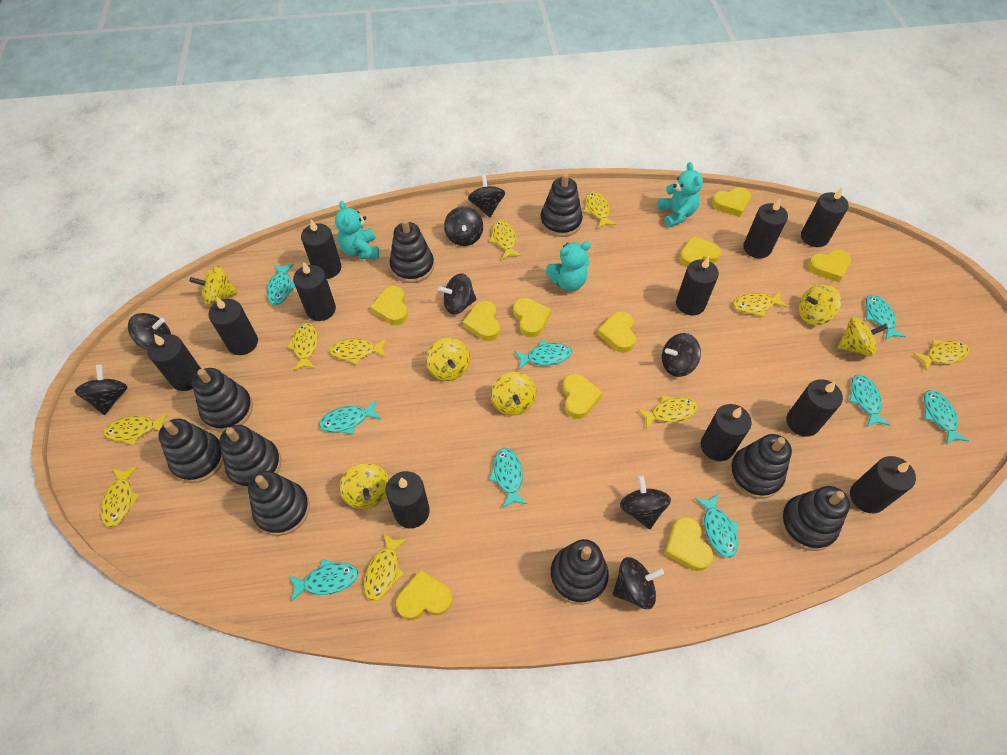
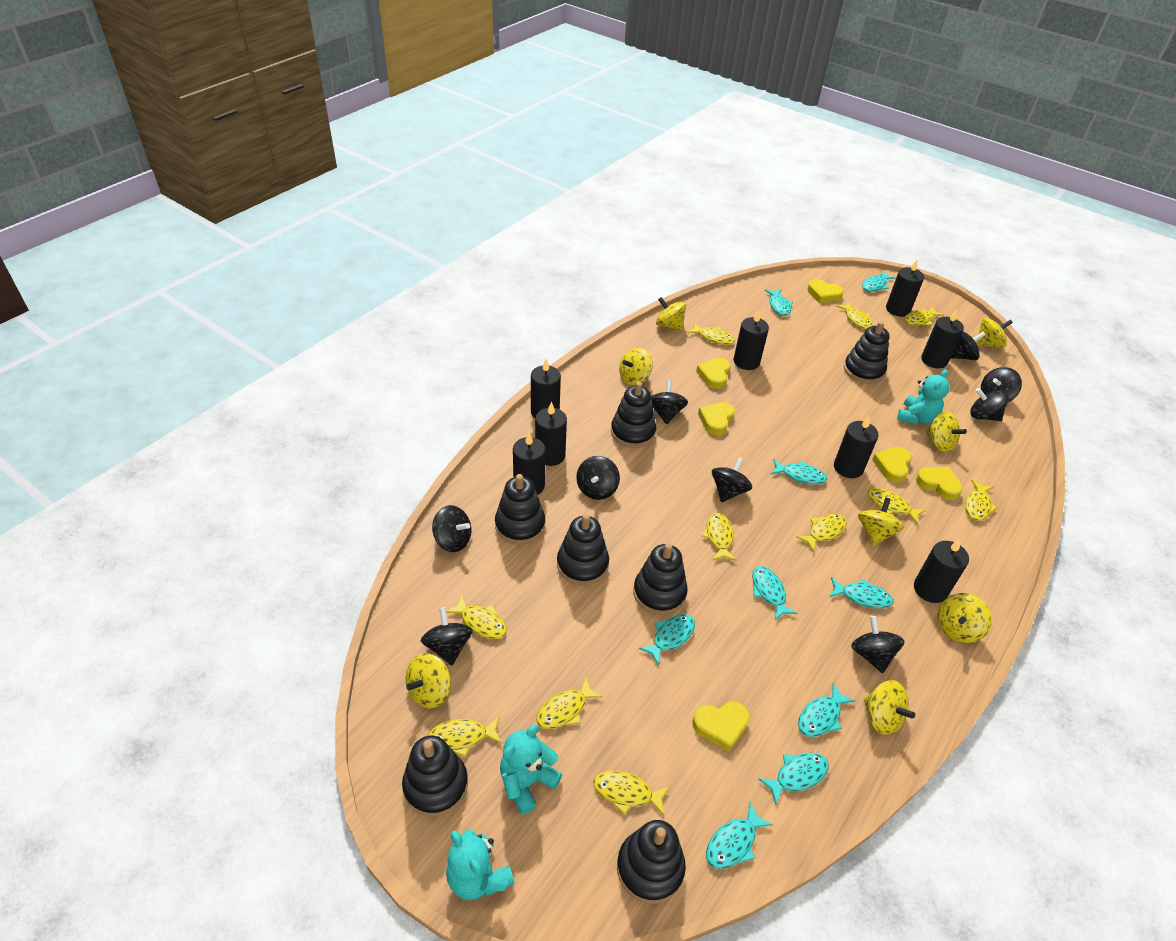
black candle: 11 -> 8
black spinning top: 8 -> 9
black stacking toy: 9 -> 7
yellow fish: 10 -> 11
yellow heart: 10 -> 6
yellow spinning top: 6 -> 8

